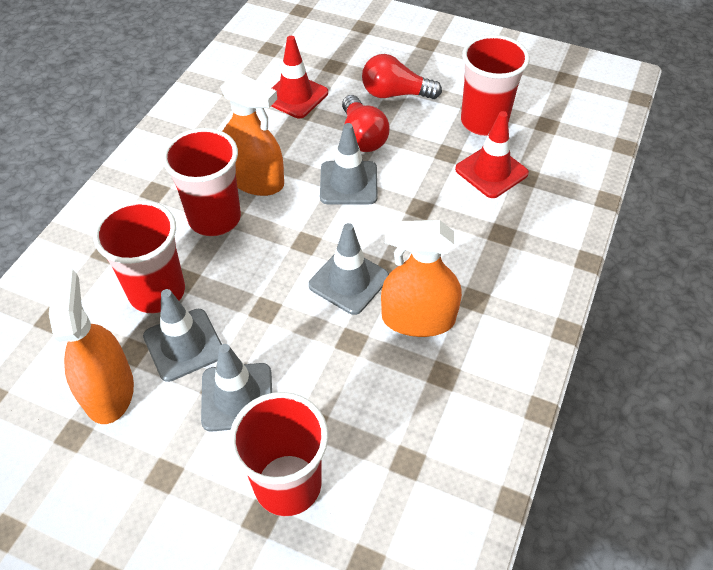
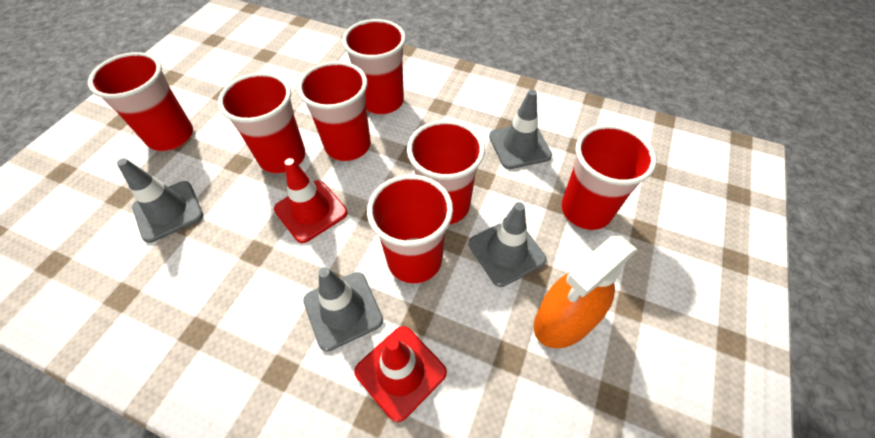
orange spray bottle: 3 -> 1
red cup: 4 -> 7
red light bulb: 2 -> 0

